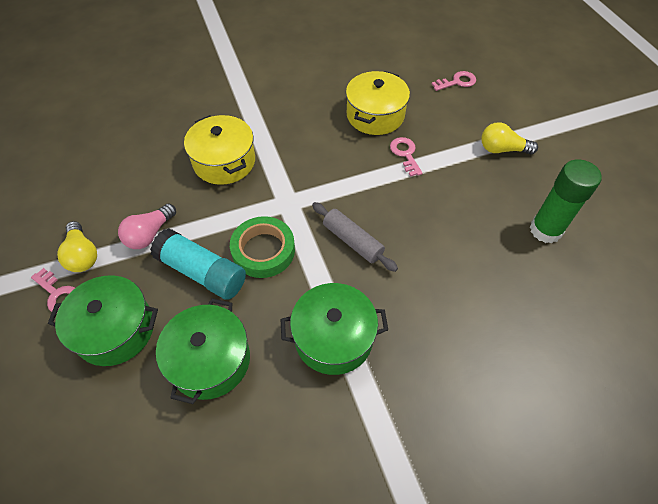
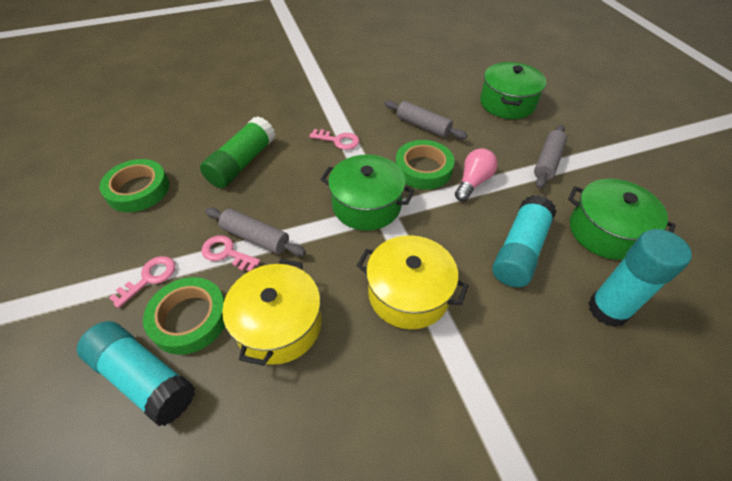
green tape: 1 -> 3
grey rolling pin: 1 -> 3
turquoise glue stick: 1 -> 3
yellow light bulb: 2 -> 0

